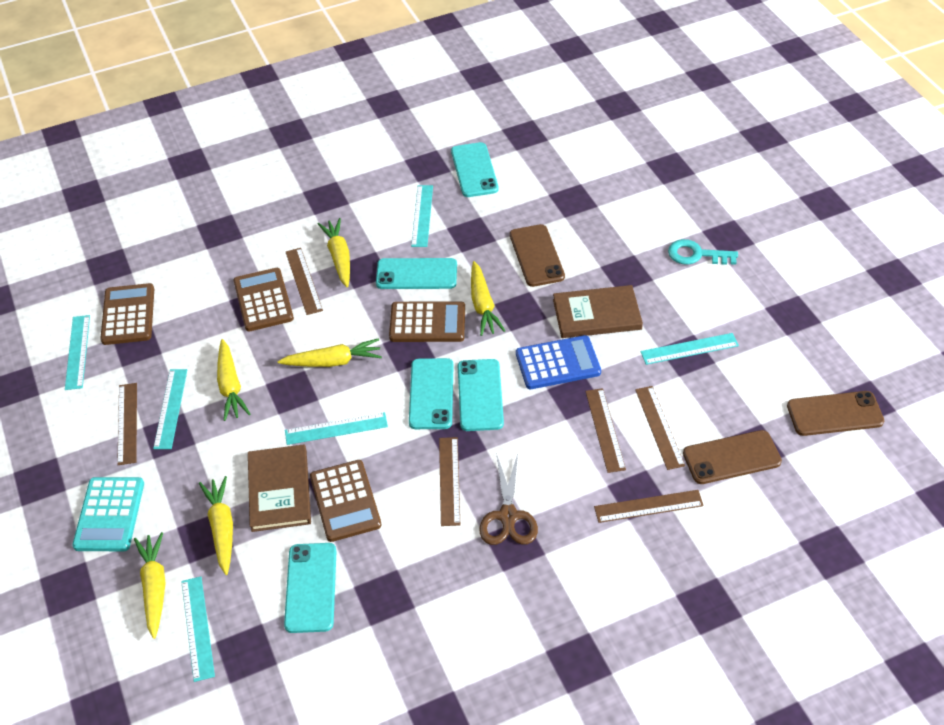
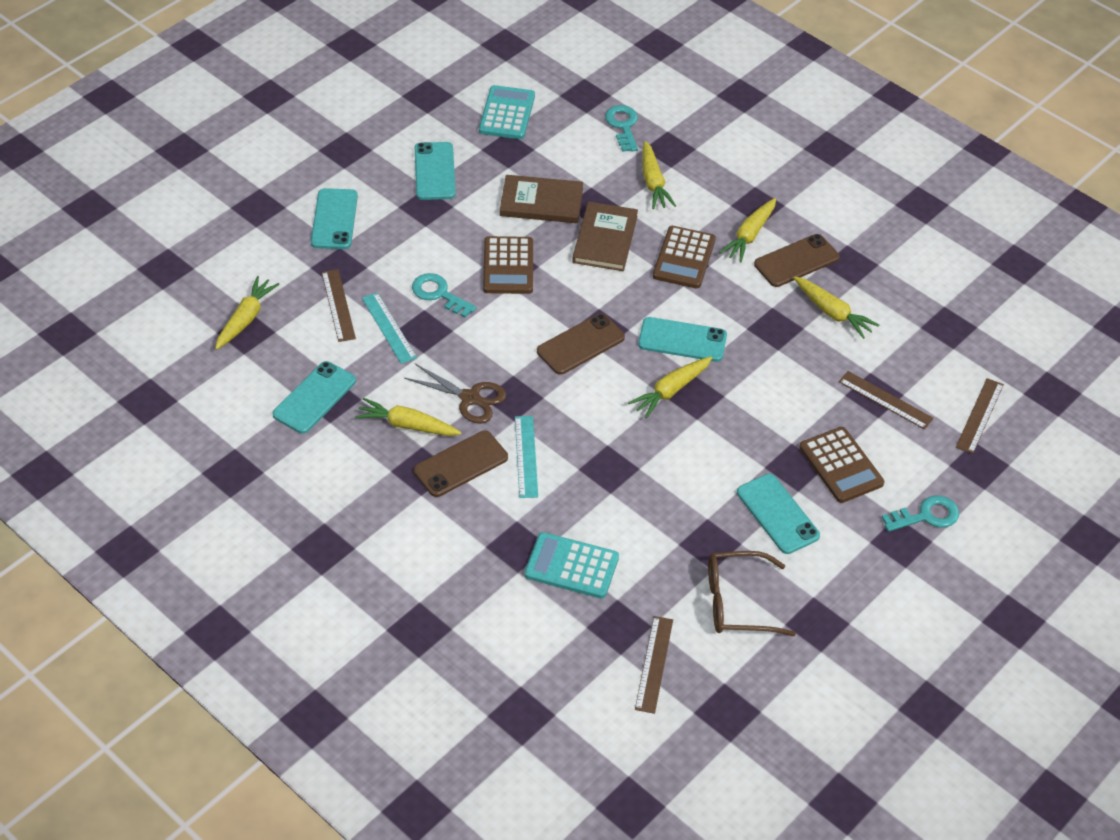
blue calculator: 1 -> 0
brown calculator: 4 -> 3
brown glasses: 0 -> 1
brown ruler: 6 -> 4
turquoise calculator: 1 -> 2
turquoise key: 1 -> 3
turquoise ruler: 6 -> 2

